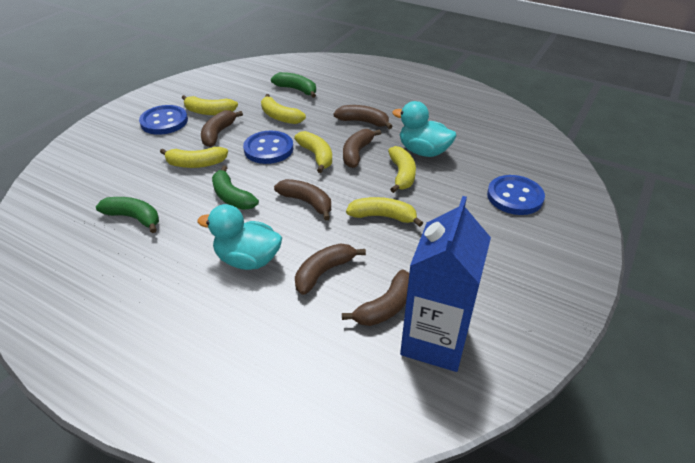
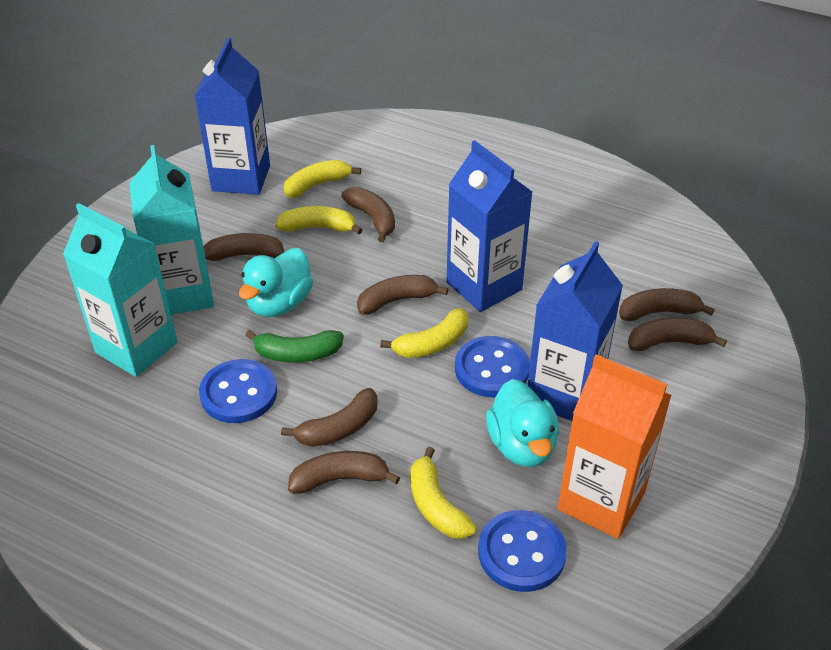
blue carton: 1 -> 3
brown banana: 6 -> 7
green banana: 3 -> 1
orange carton: 0 -> 1
turquoise carton: 0 -> 2
yellow banana: 6 -> 4

